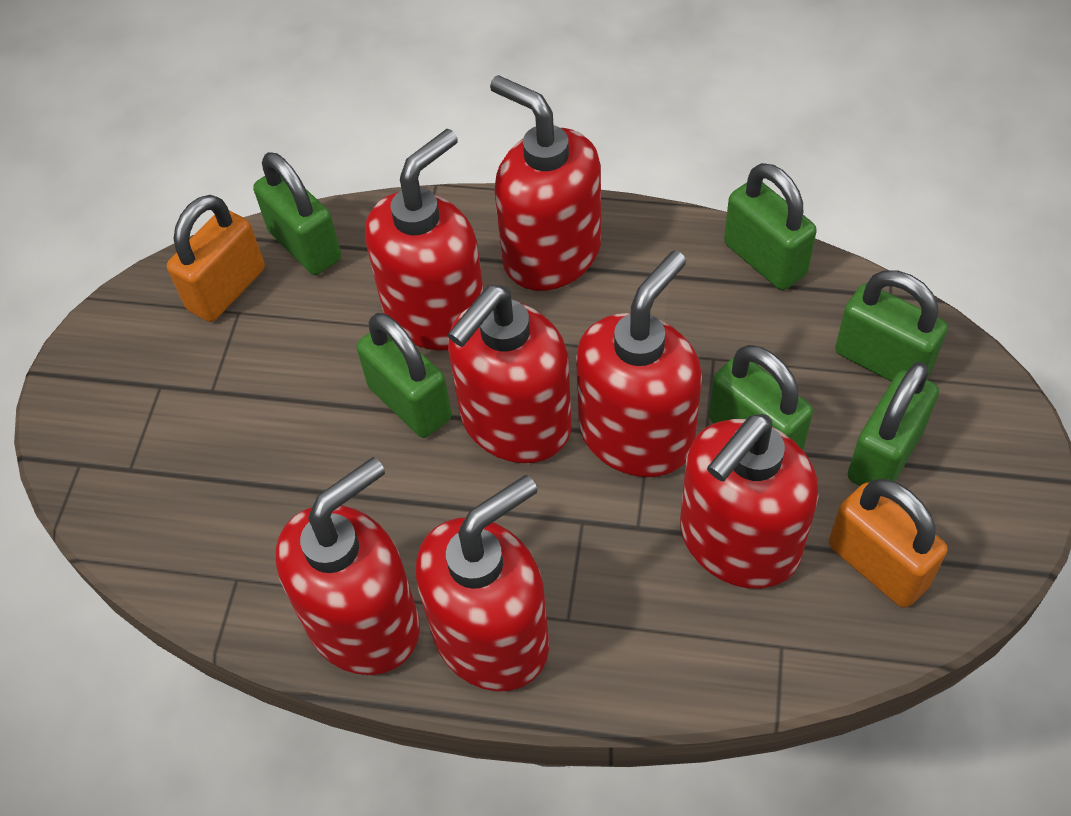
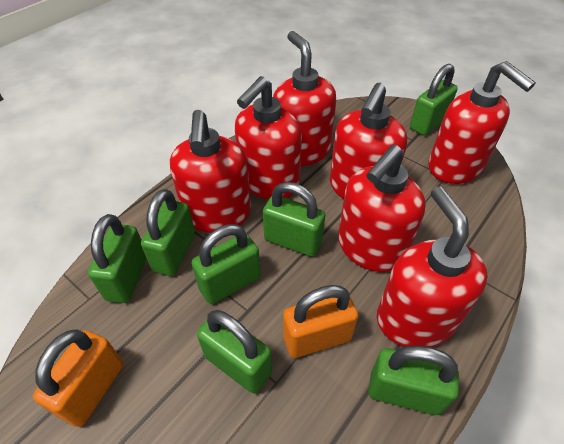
green padlock: 6 -> 7

